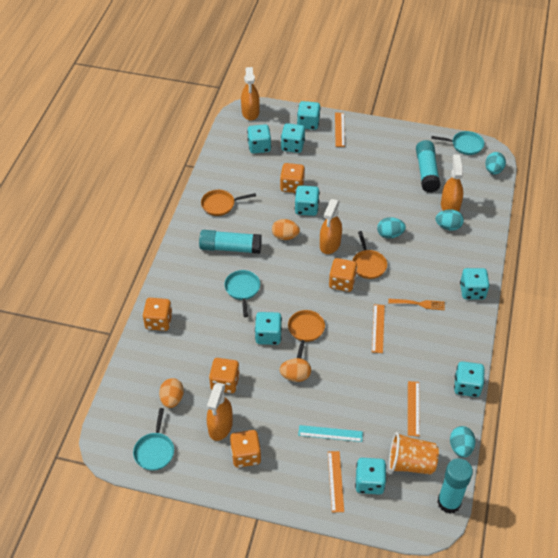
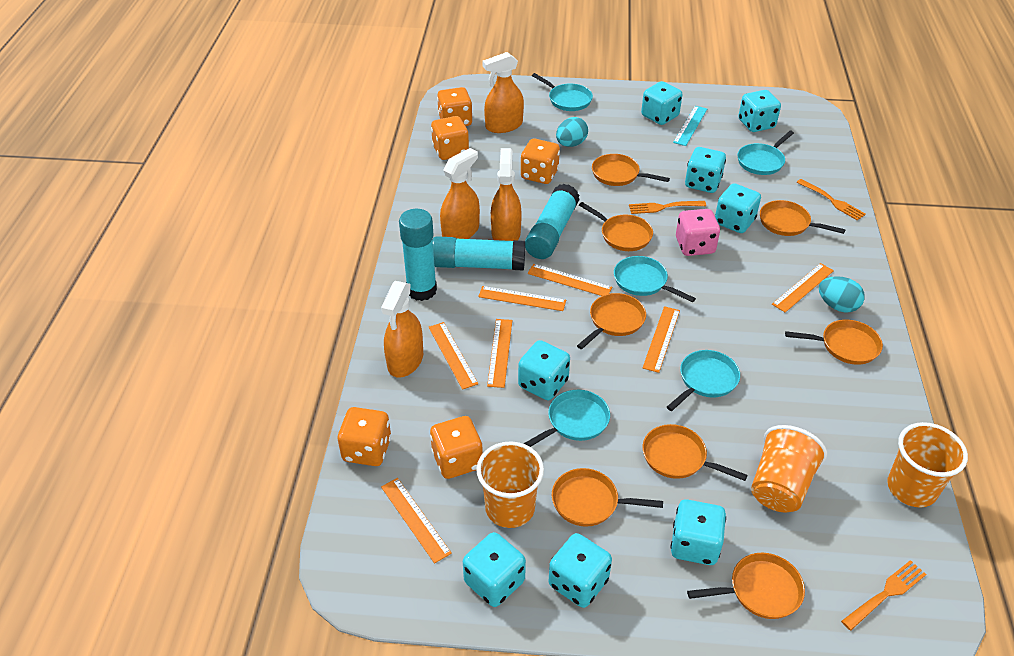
orange cup: 1 -> 3
orange egg: 3 -> 0
orange fork: 1 -> 3
orange pan: 3 -> 8
orange ruler: 4 -> 7
pink dice: 0 -> 1
turquoise egg: 4 -> 2
turquoise pan: 3 -> 5

